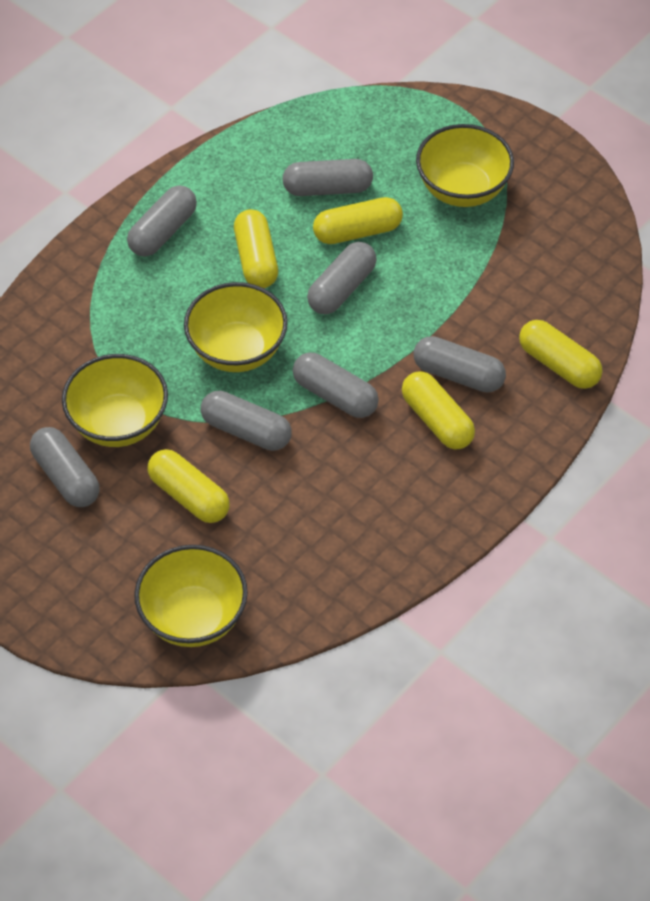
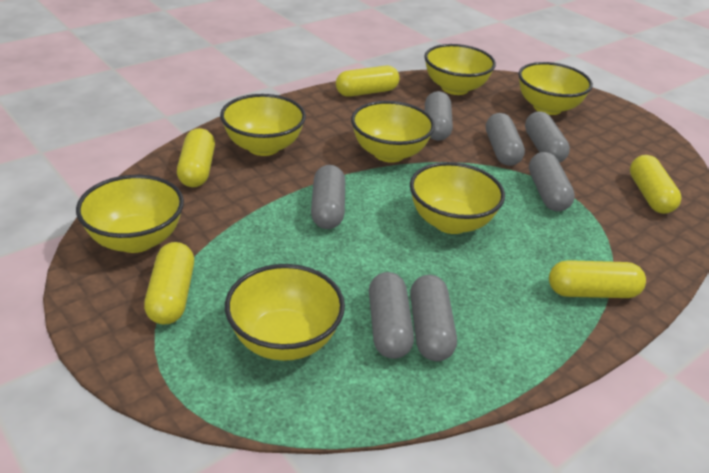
yellow bowl: 4 -> 7

